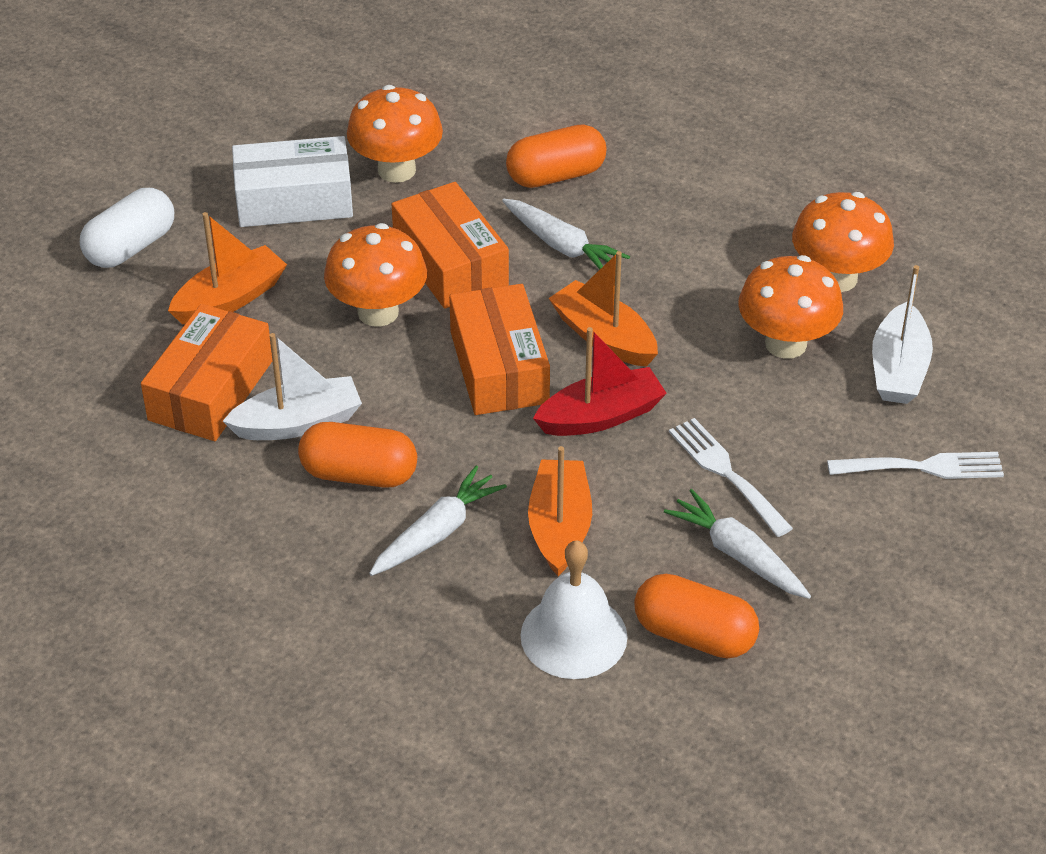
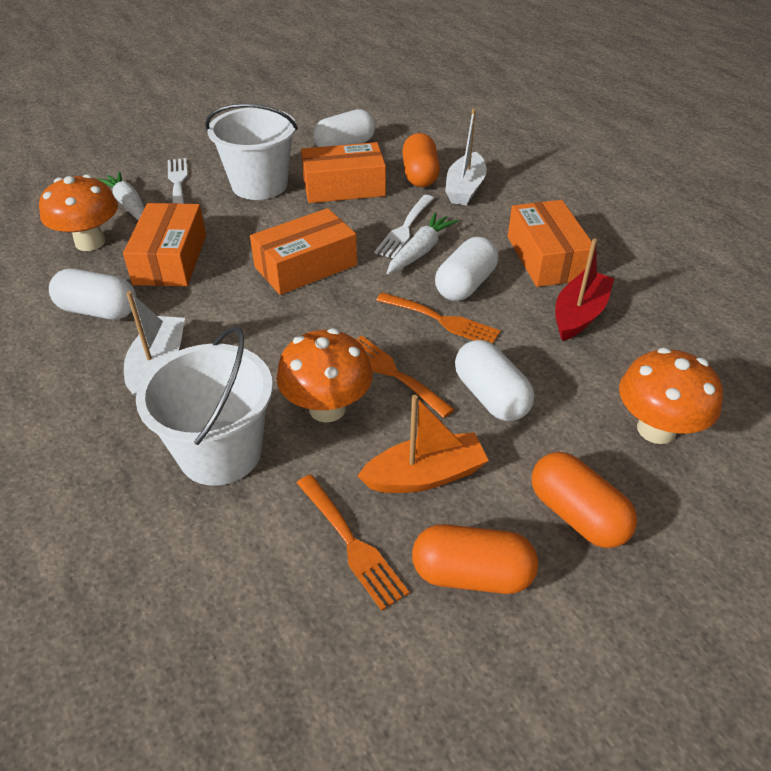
orange boat: 3 -> 1
orange box: 3 -> 4
orange fork: 0 -> 3
orange mushroom: 4 -> 3
white bell: 1 -> 0
white box: 1 -> 0
white bucket: 0 -> 2
white capsule: 1 -> 4
white carrot: 3 -> 2

